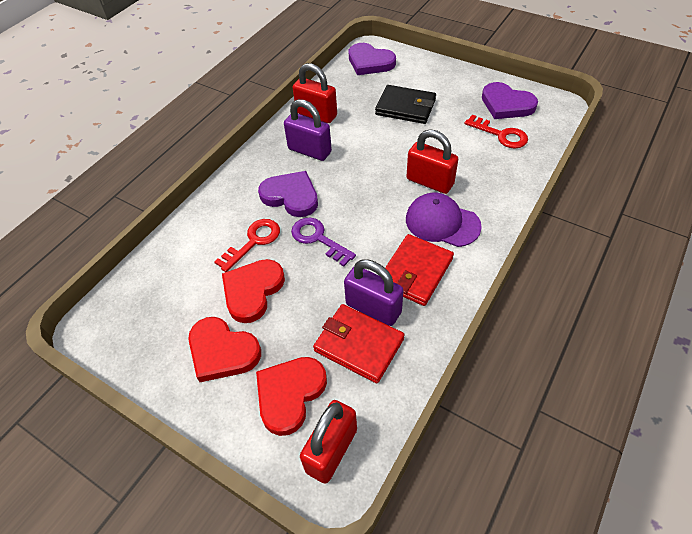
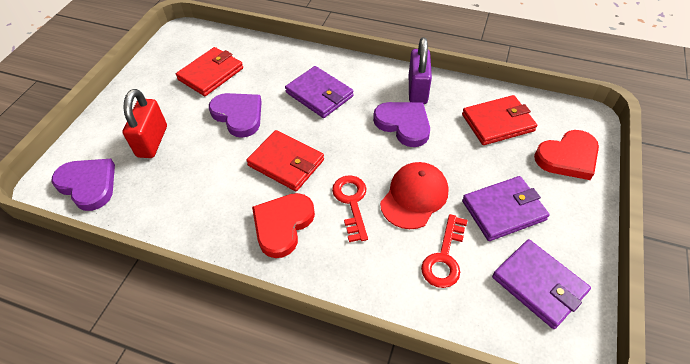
black wallet: 1 -> 0
purple cap: 1 -> 0
purple key: 1 -> 0
purple padlock: 2 -> 1
purple wallet: 0 -> 3
red cap: 0 -> 1
red heart: 3 -> 2
red padlock: 3 -> 1
red wallet: 2 -> 3

